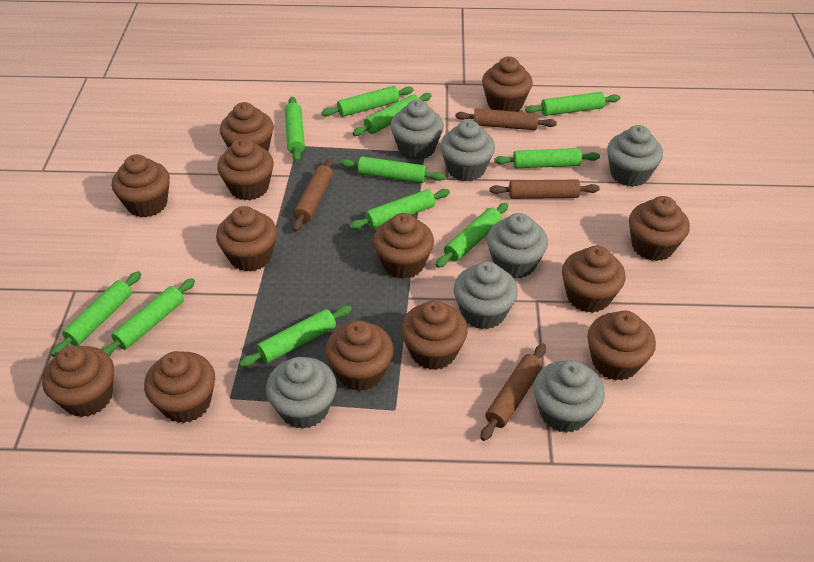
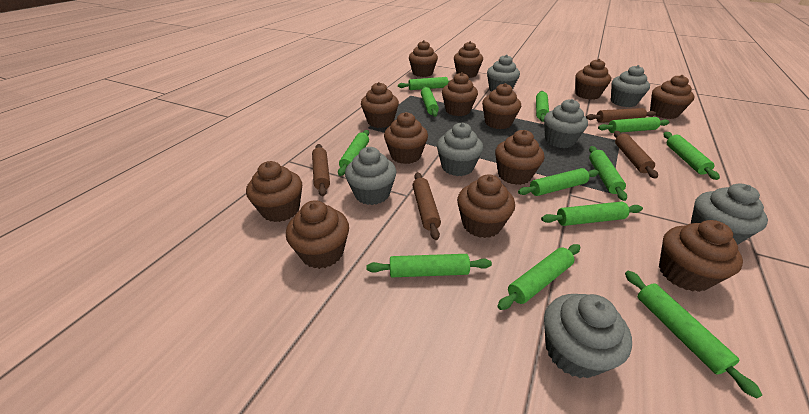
green rolling pin: 11 -> 12

